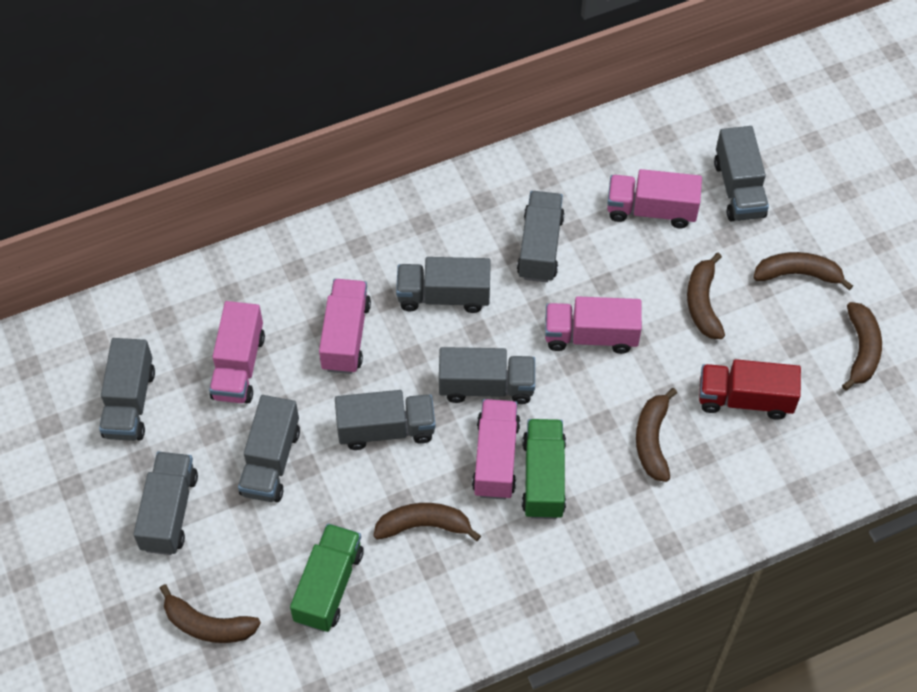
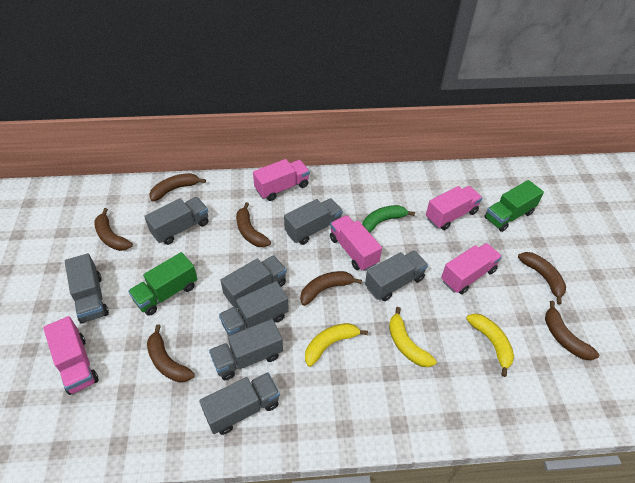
brown banana: 6 -> 7
green banana: 0 -> 1
red truck: 1 -> 0
yellow banana: 0 -> 3

